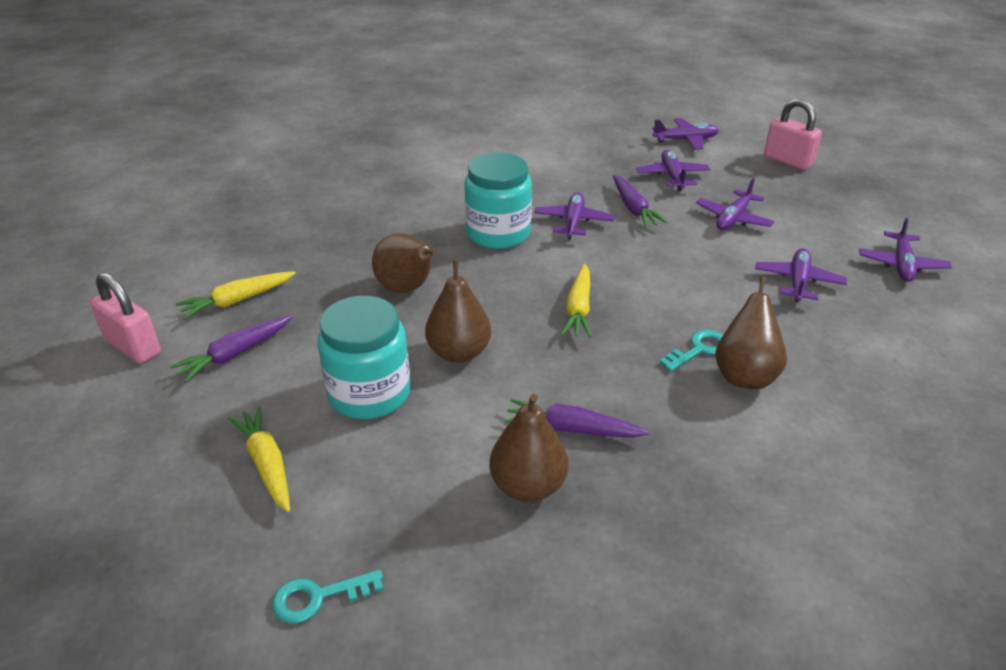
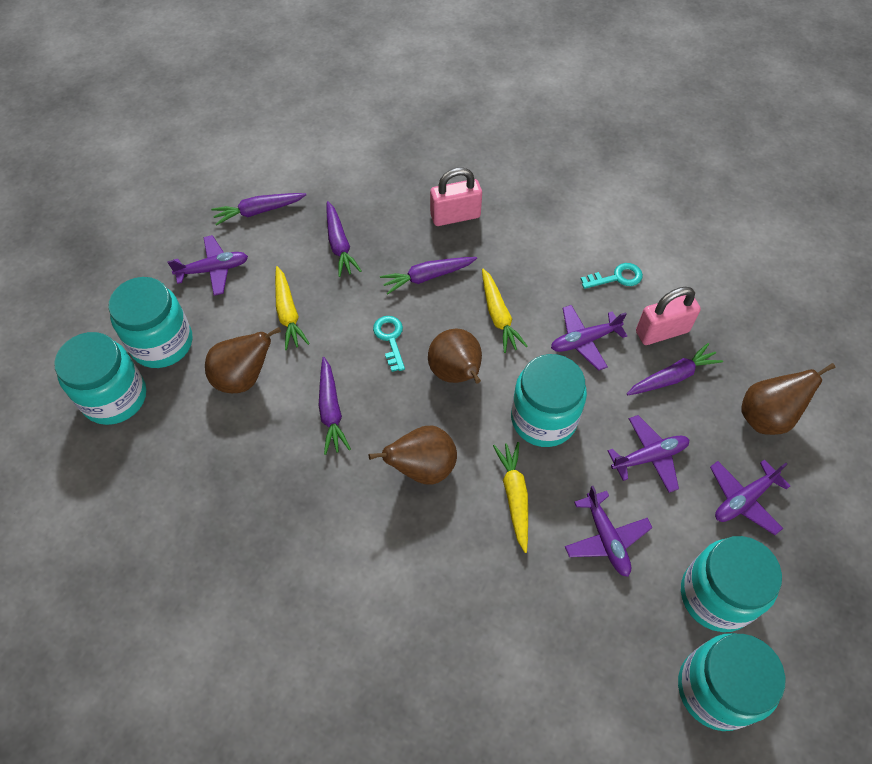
purple carrot: 3 -> 5
purple plane: 6 -> 5
turquoise jar: 2 -> 5

